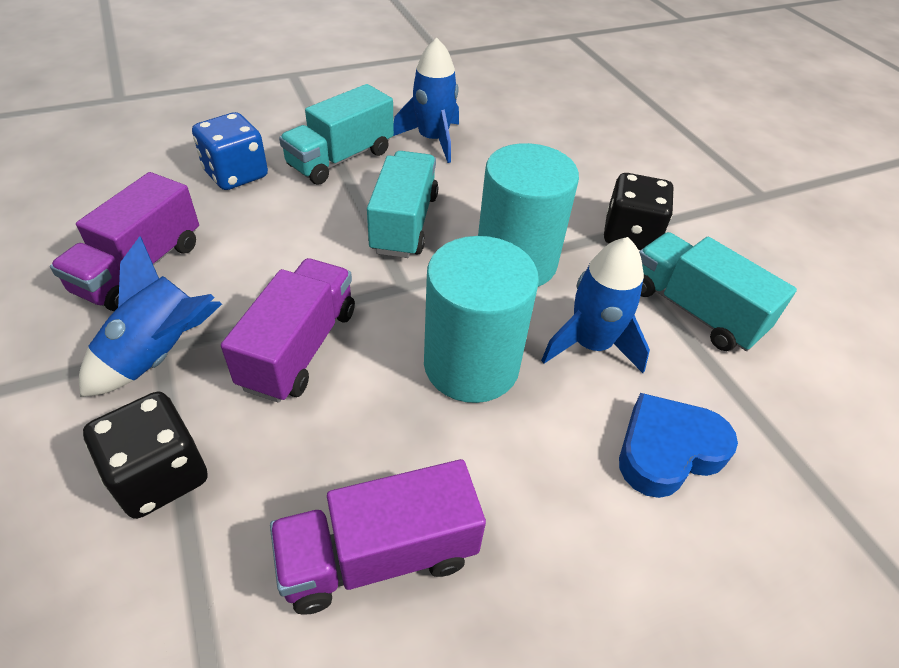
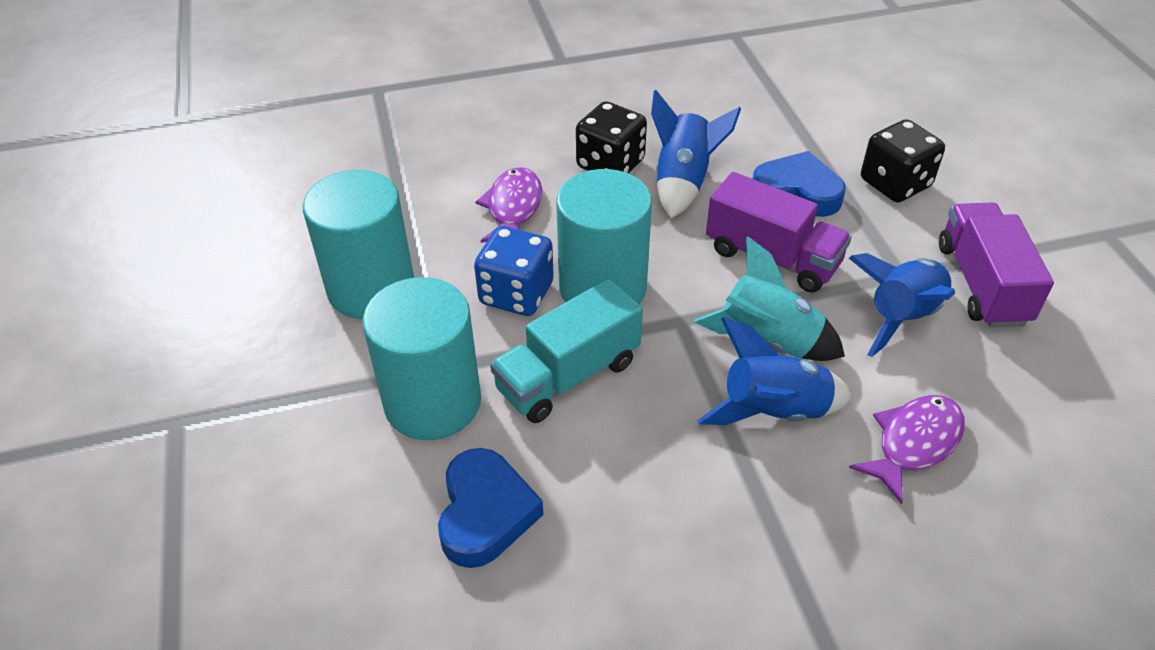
blue heart: 1 -> 2
purple fish: 0 -> 2
purple truck: 3 -> 2
turquoise cylinder: 2 -> 3
turquoise rocket: 0 -> 1
turquoise truck: 3 -> 1

